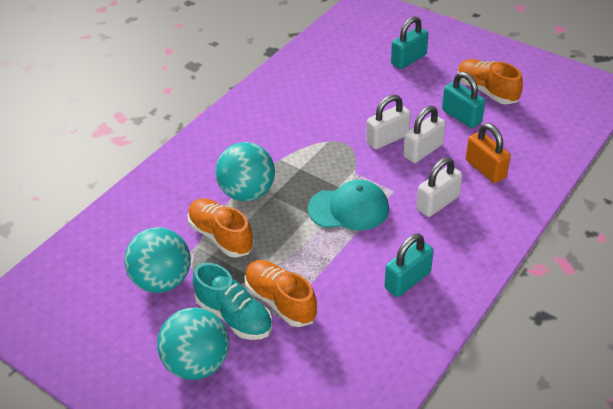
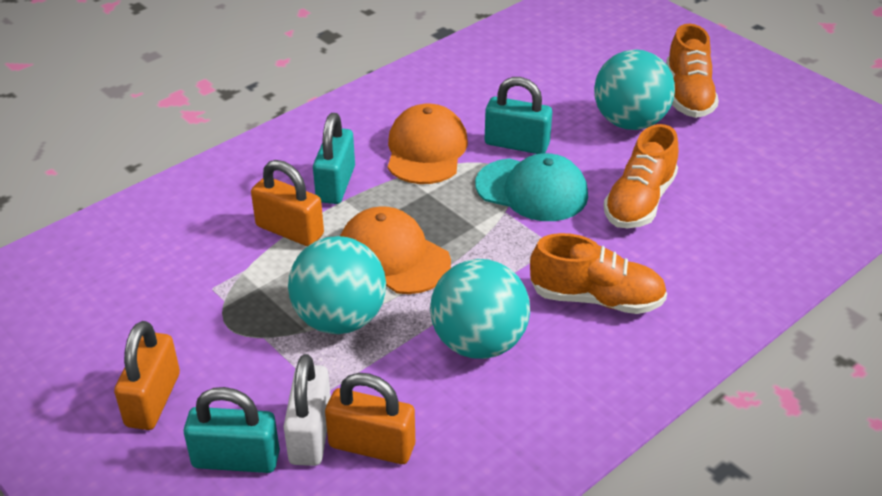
orange cap: 0 -> 2
orange padlock: 1 -> 3
turquoise shoe: 1 -> 0
white padlock: 3 -> 1

